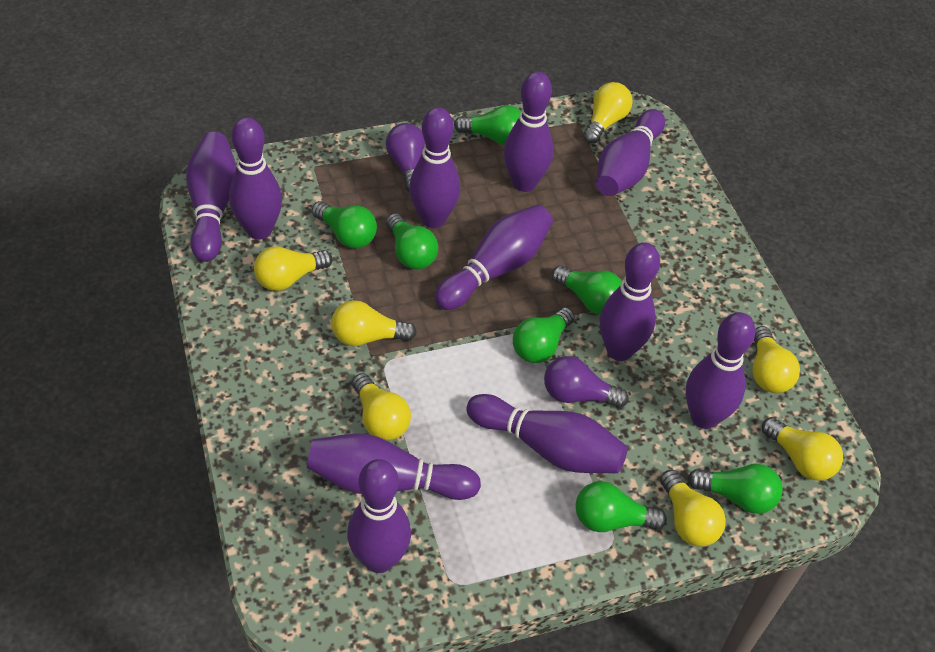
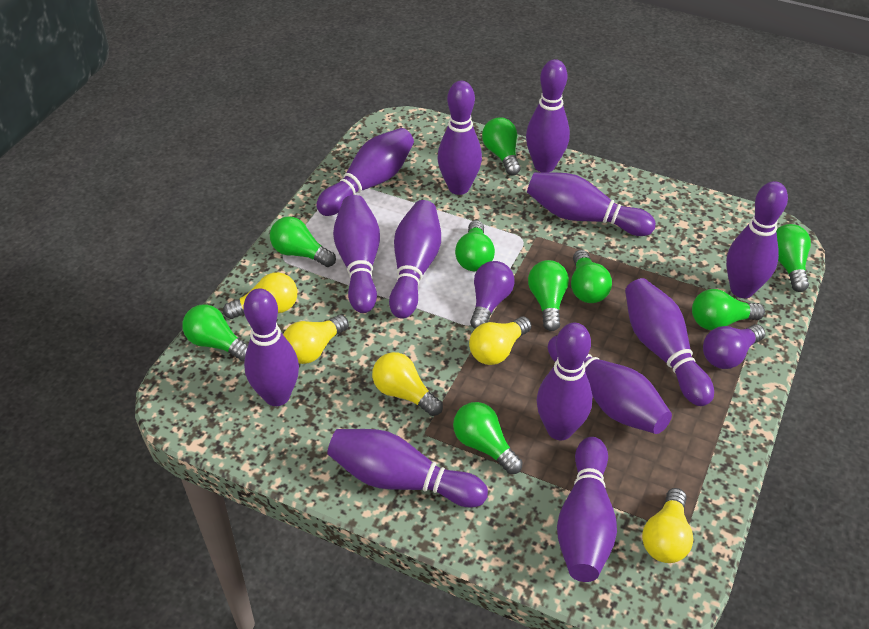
green light bulb: 7 -> 9
purple bowling pin: 11 -> 13
yellow light bulb: 7 -> 5

